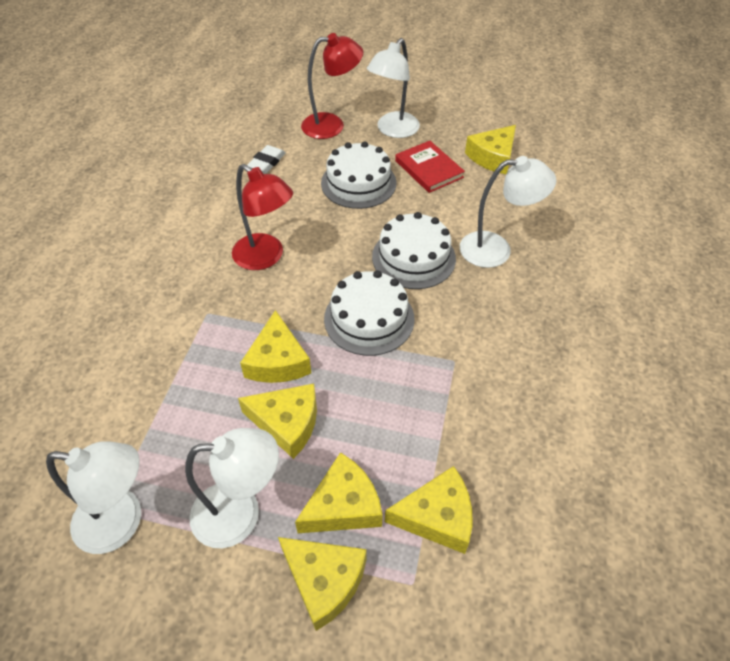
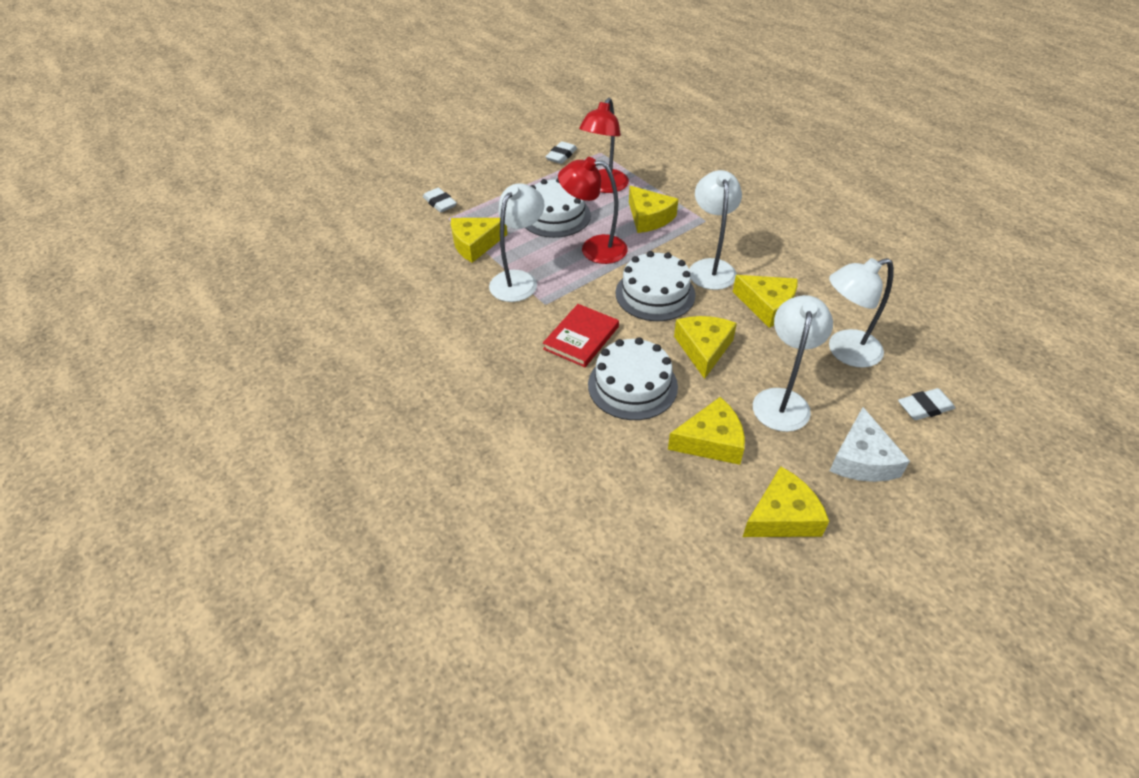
white cheese: 0 -> 1
white eraser: 1 -> 3

